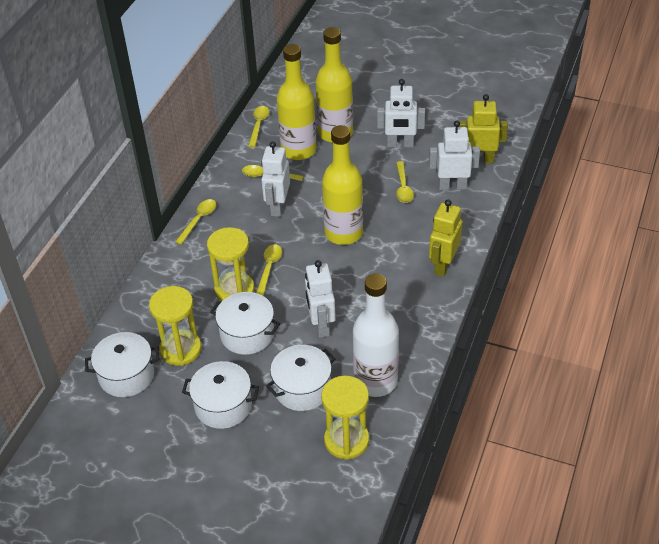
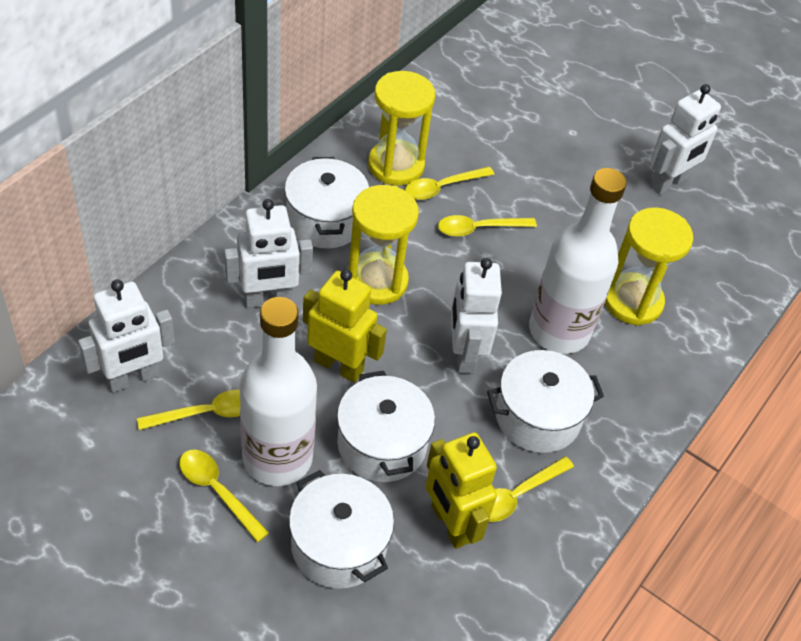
white bottle: 1 -> 2
yellow bottle: 3 -> 0

